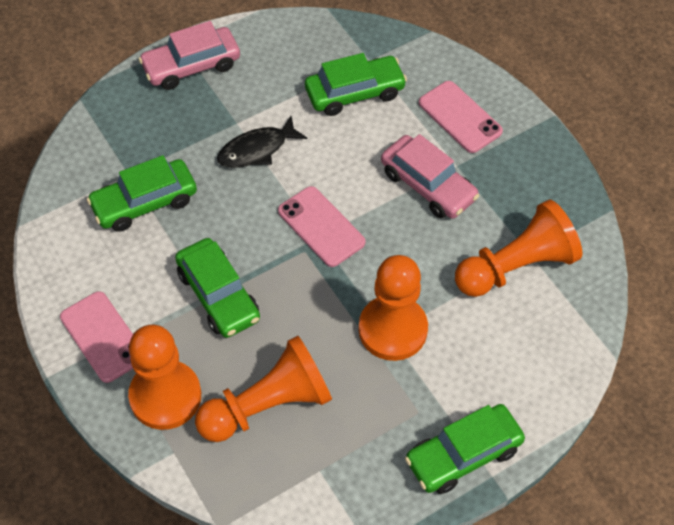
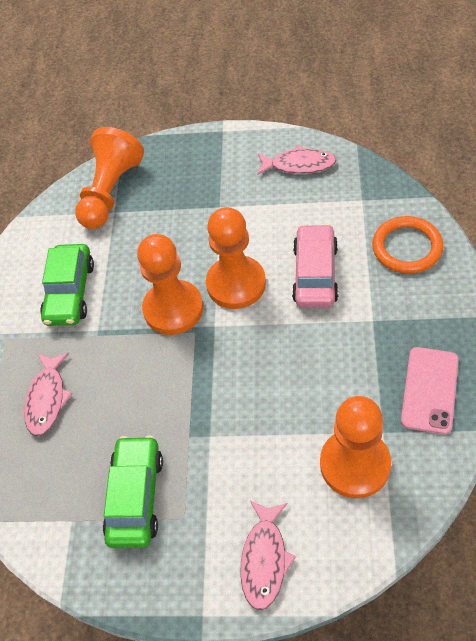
black fish: 1 -> 0
green car: 4 -> 2
orange ring: 0 -> 1
pink car: 2 -> 1
pink fish: 0 -> 3
pink phone: 3 -> 1

